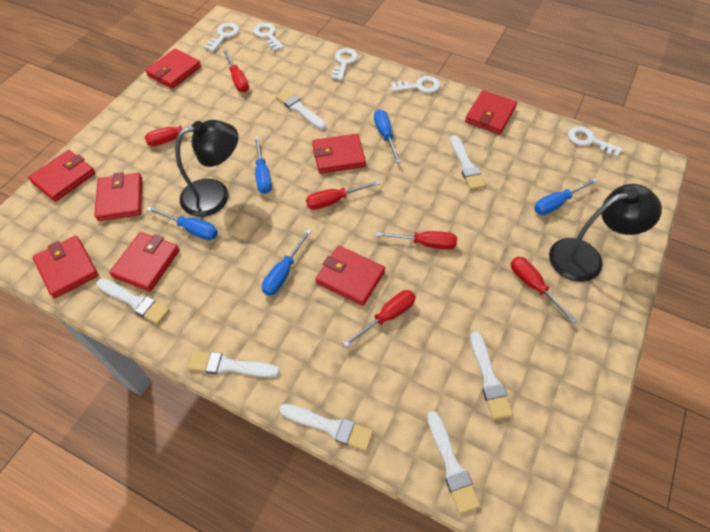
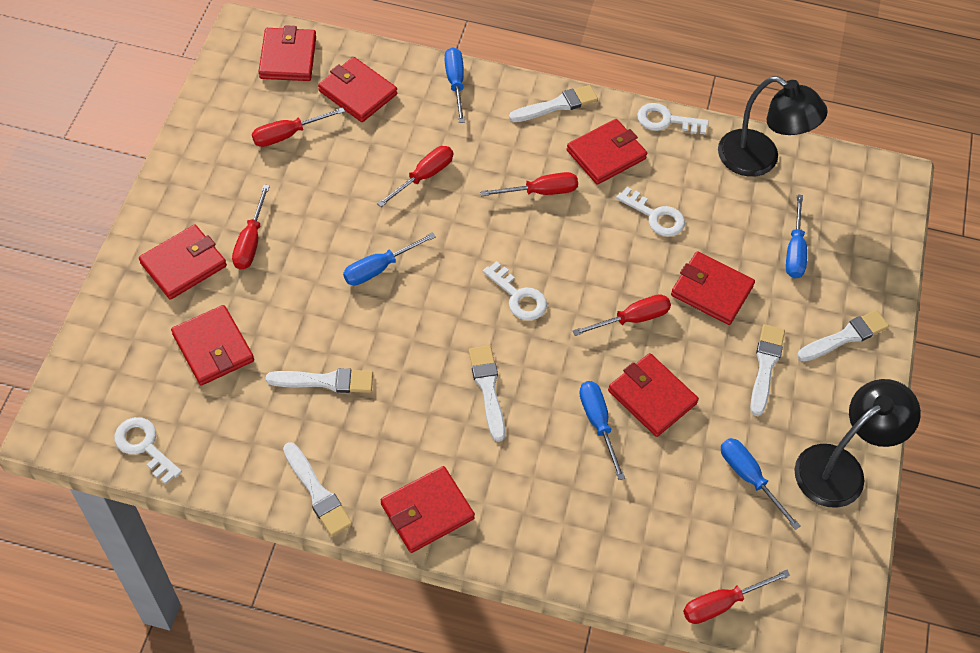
white brush: 7 -> 6
white key: 5 -> 4

